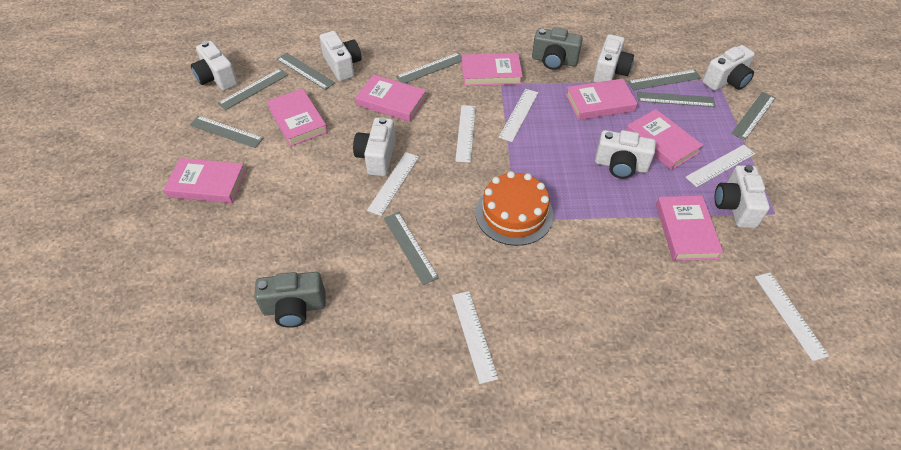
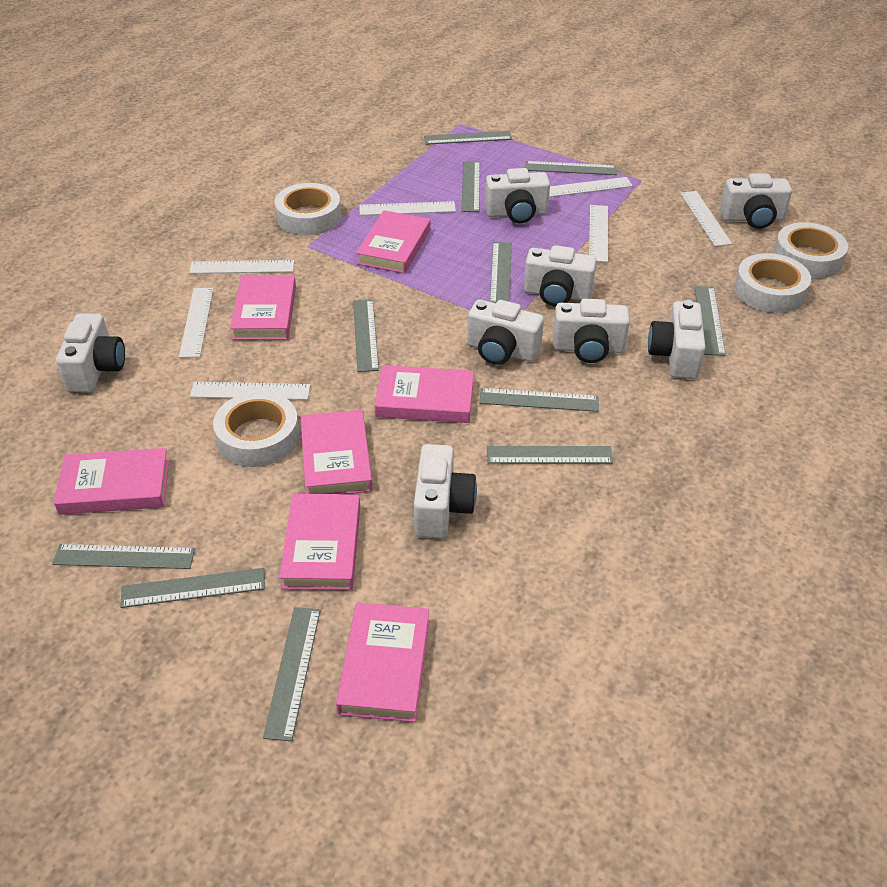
grey camera: 2 -> 0
grey ruler: 8 -> 11
orange cake: 1 -> 0
white camera: 7 -> 8
white ruler: 6 -> 7
white tape: 0 -> 4

